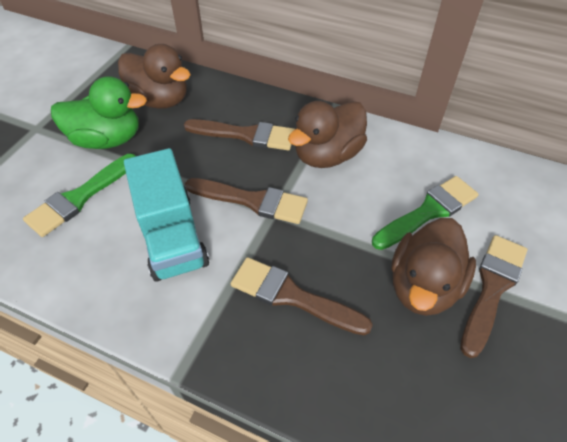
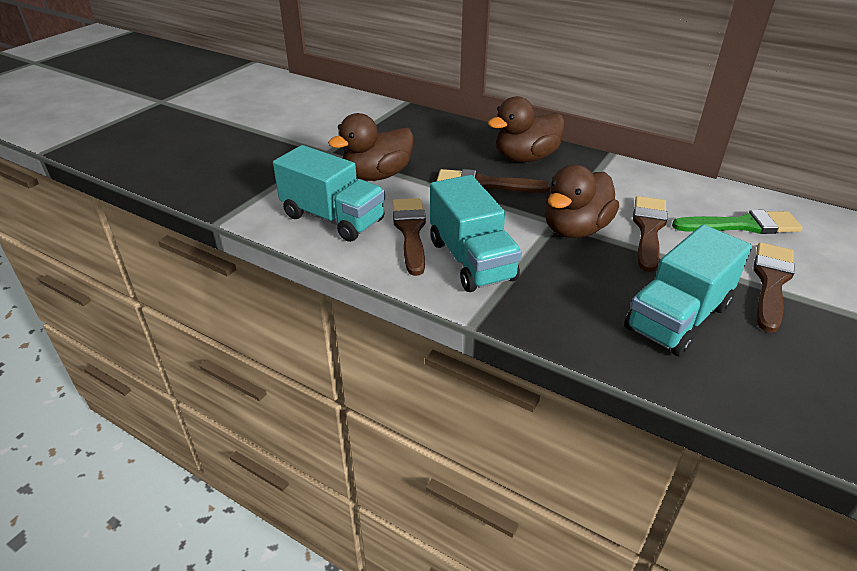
green brush: 2 -> 1
green duck: 1 -> 0
turquoise truck: 1 -> 3

